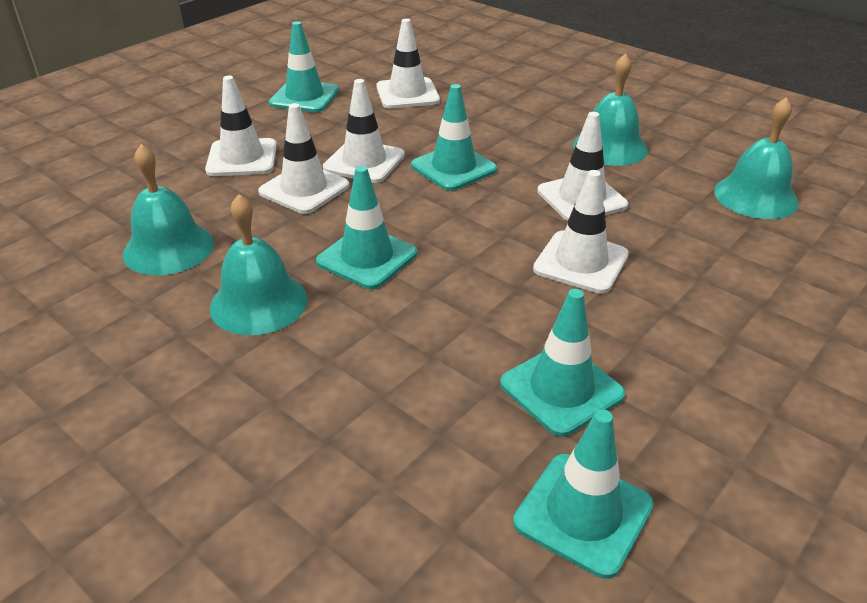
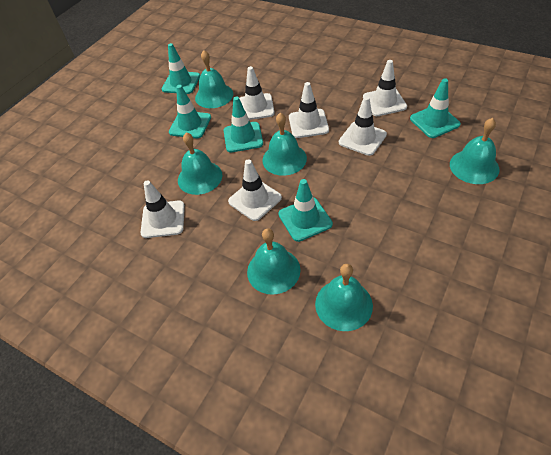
turquoise bell: 4 -> 6

